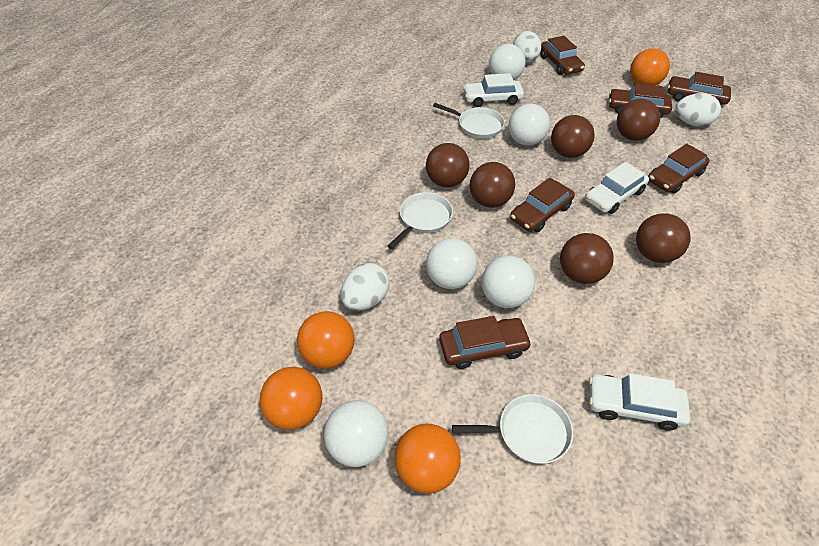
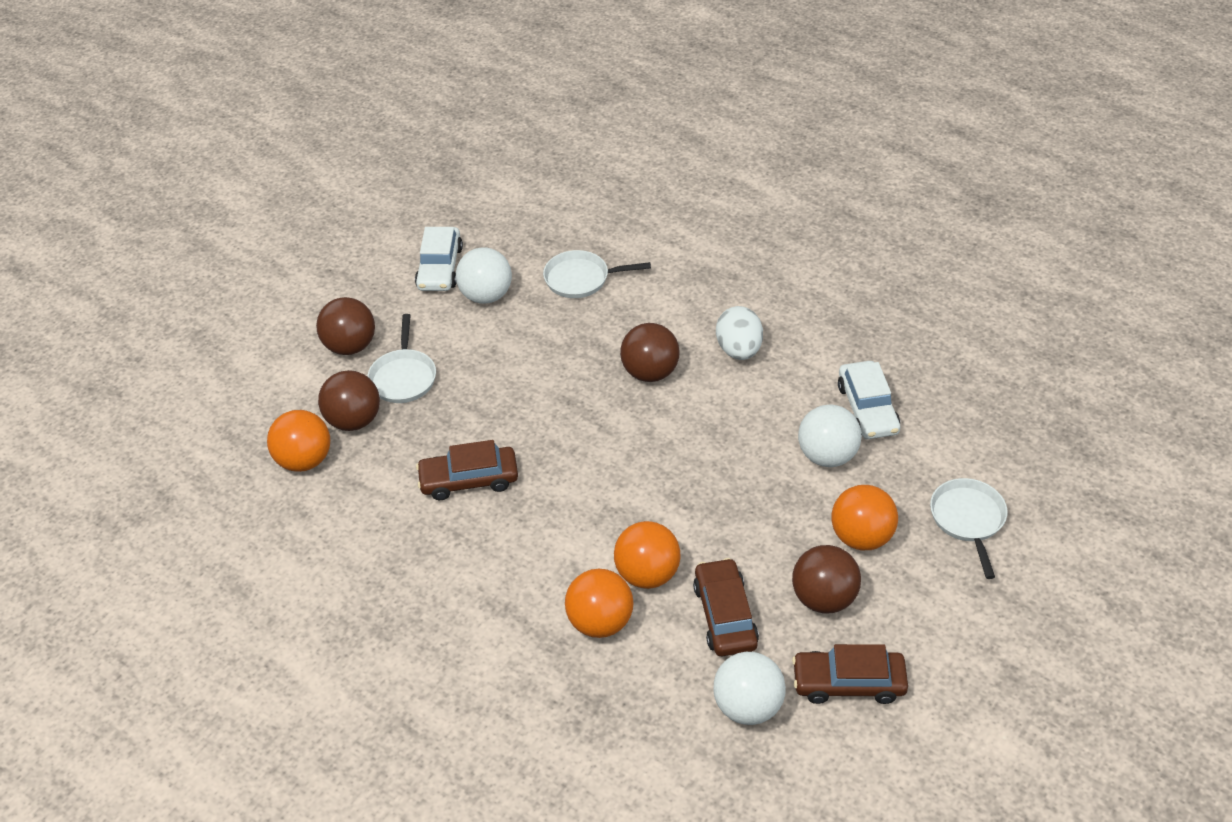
brown ball: 6 -> 4
brown car: 6 -> 3
white ball: 5 -> 3
white car: 3 -> 2
white egg: 3 -> 1

